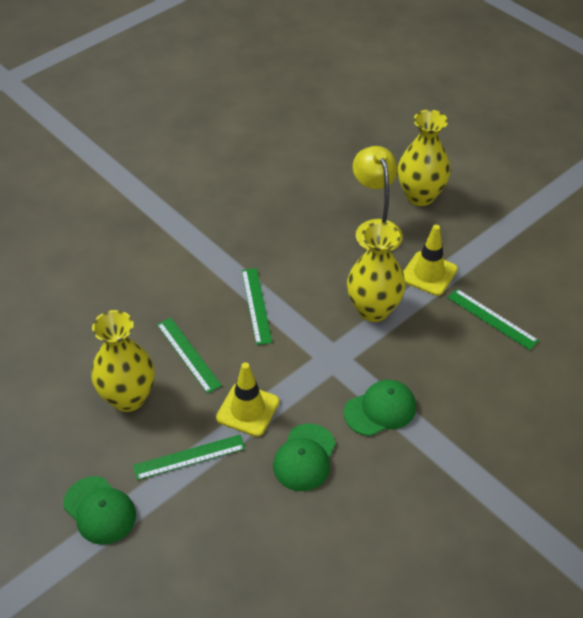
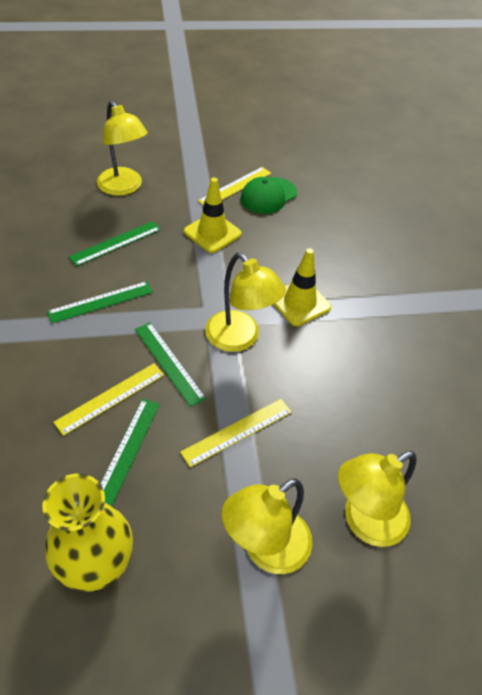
green cap: 3 -> 1
yellow lamp: 1 -> 4
yellow ruler: 0 -> 3
yellow vase: 3 -> 1

